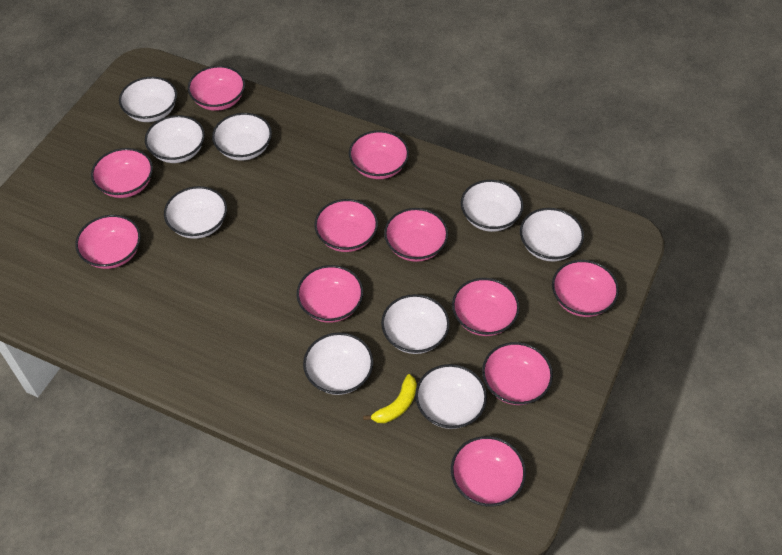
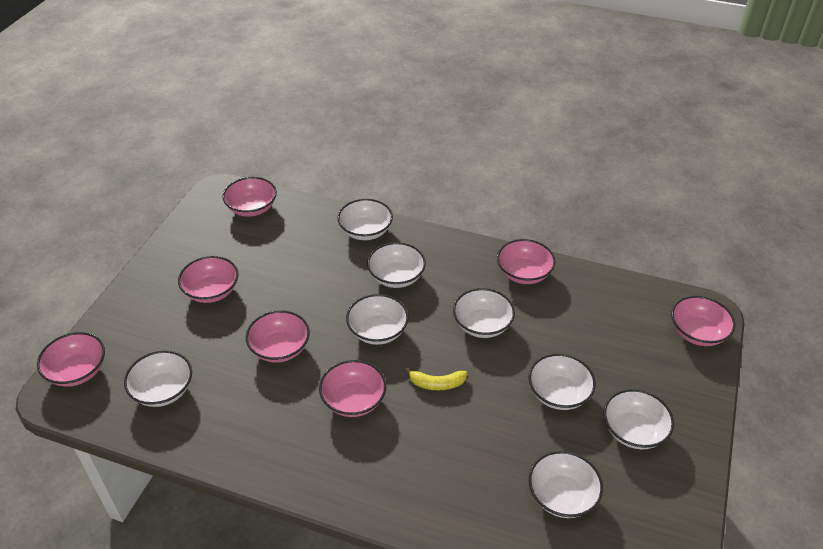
pink bowl: 11 -> 7
white bowl: 9 -> 8

